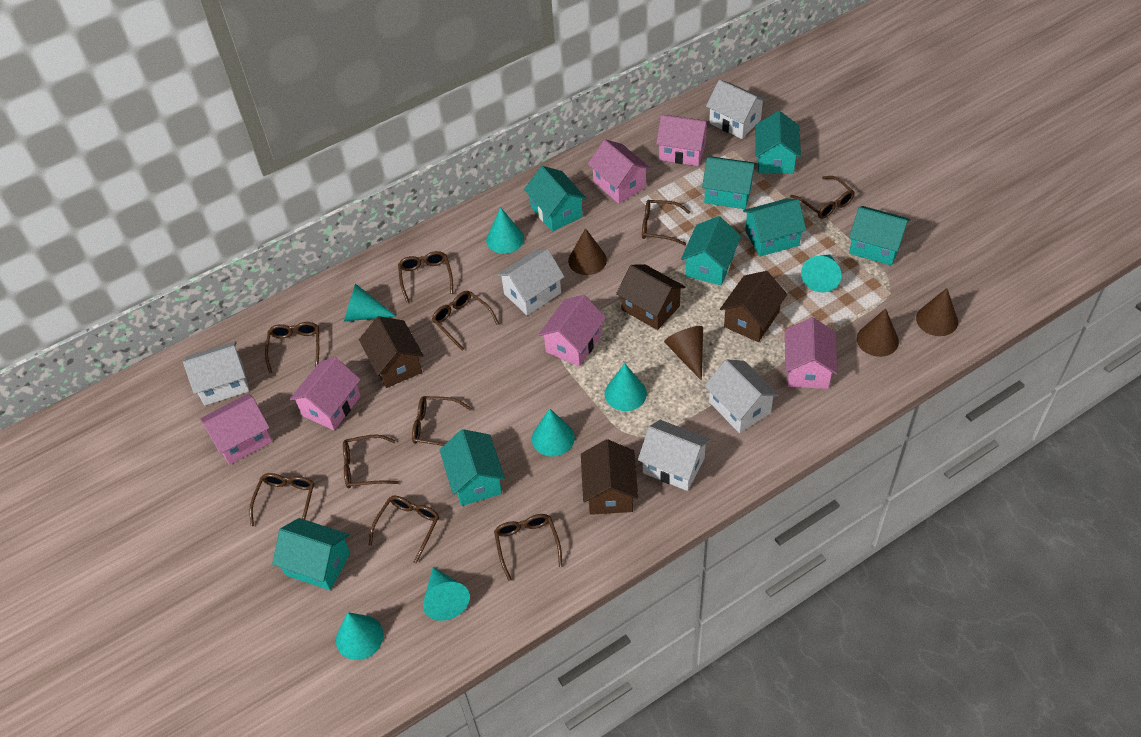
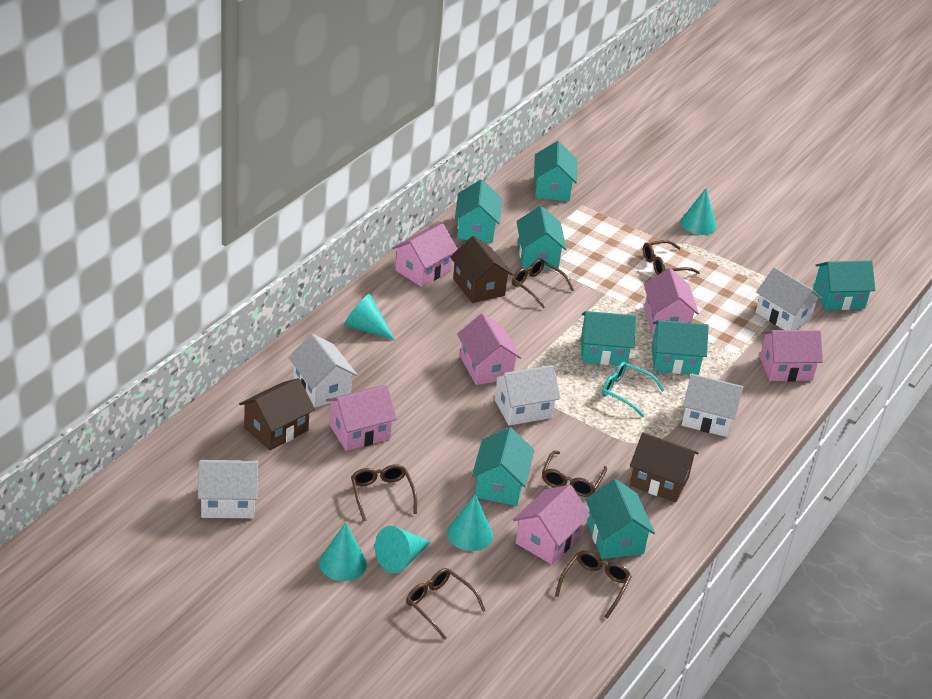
brown cone: 4 -> 0
brown glasses: 10 -> 6
brown house: 4 -> 3
turquoise cone: 7 -> 5
turquoise glasses: 0 -> 1

